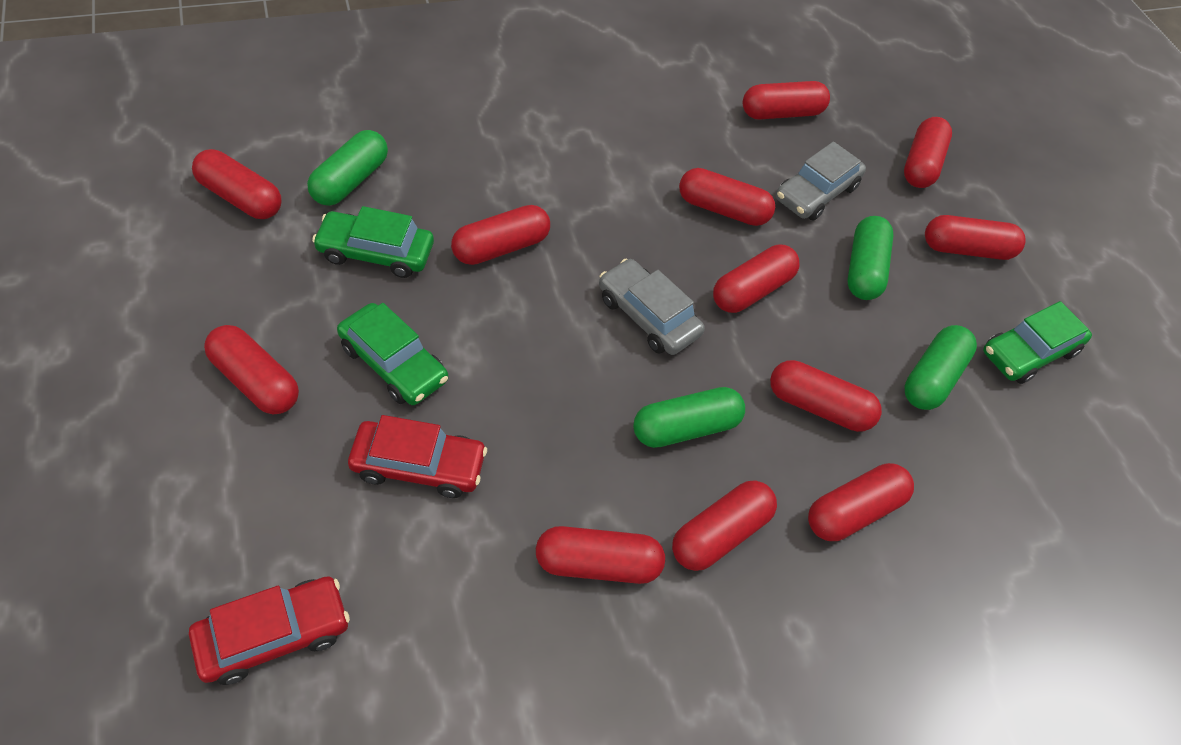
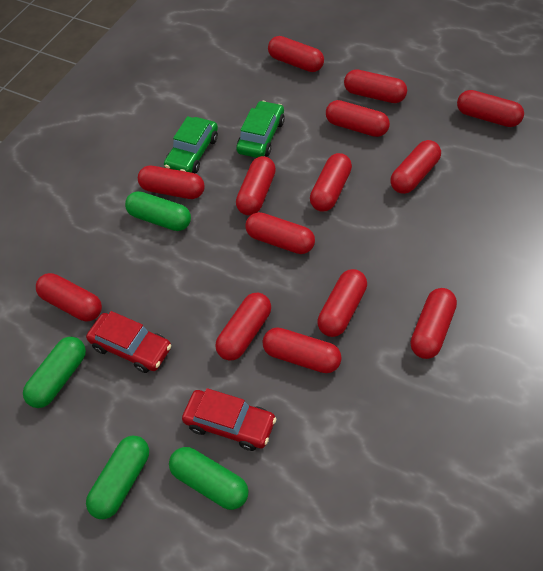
green car: 3 -> 2
grey car: 2 -> 0
red capsule: 12 -> 14

